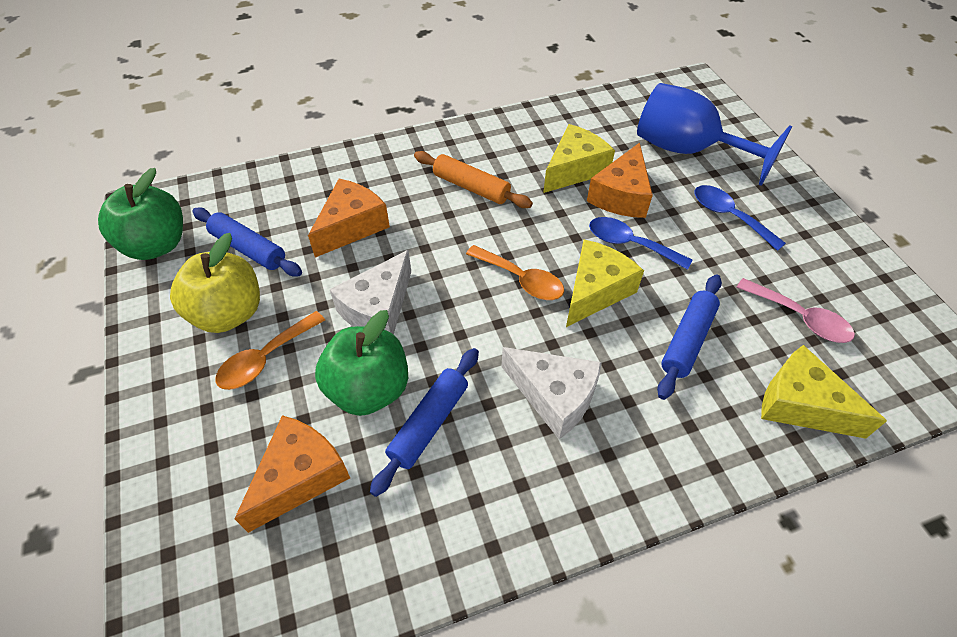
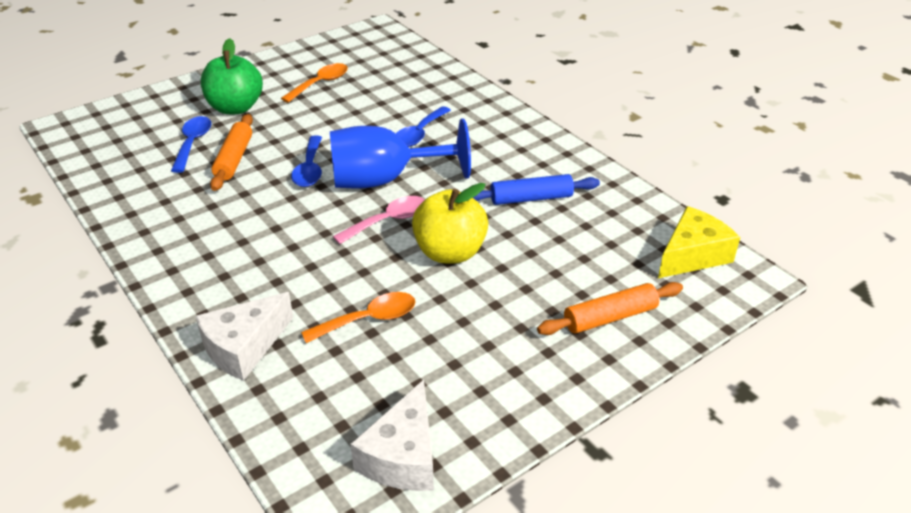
blue rolling pin: 3 -> 1
blue spoon: 2 -> 3
green apple: 2 -> 1
orange cheese: 3 -> 0
orange rolling pin: 1 -> 2
yellow cheese: 3 -> 1

